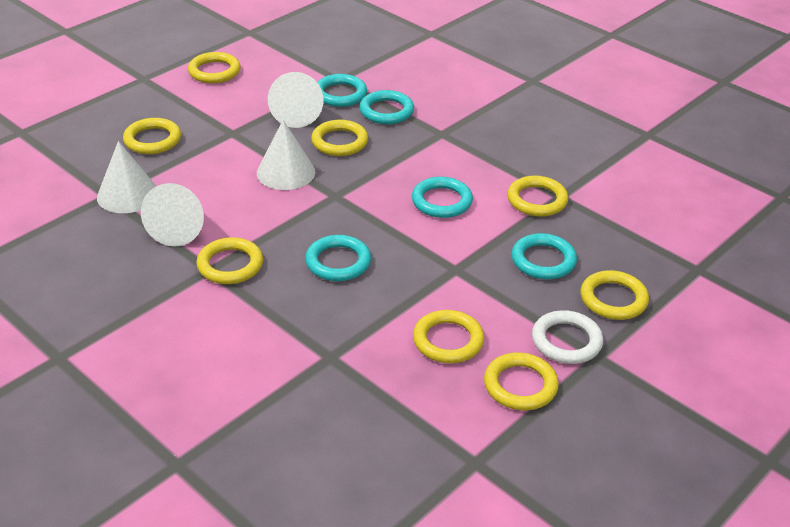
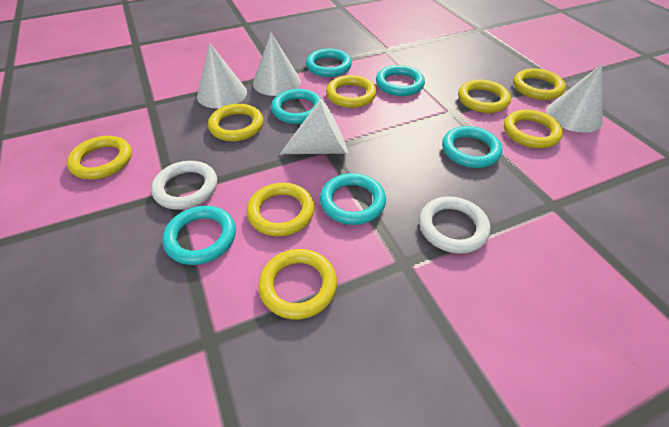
turquoise ring: 5 -> 6
white ring: 1 -> 2

